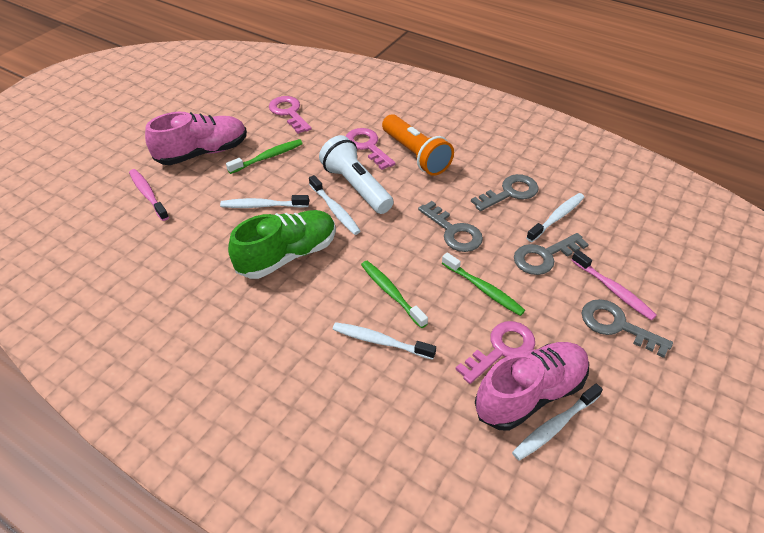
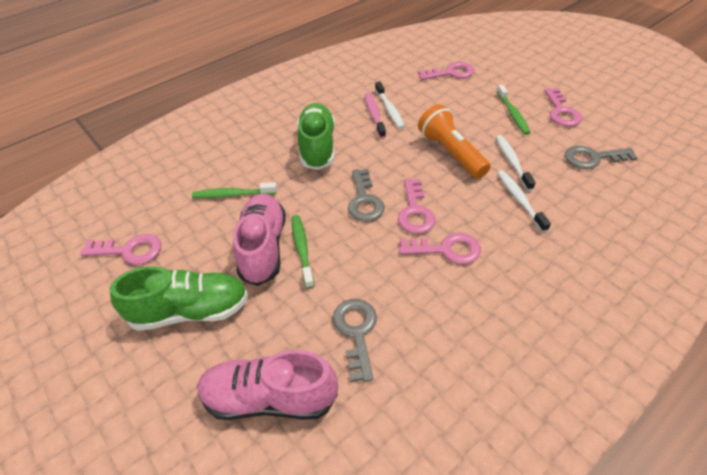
green shoe: 1 -> 2
grey key: 4 -> 3
pink key: 3 -> 5
pink toothbrush: 2 -> 1
white flashlight: 1 -> 0
white toothbrush: 5 -> 3

